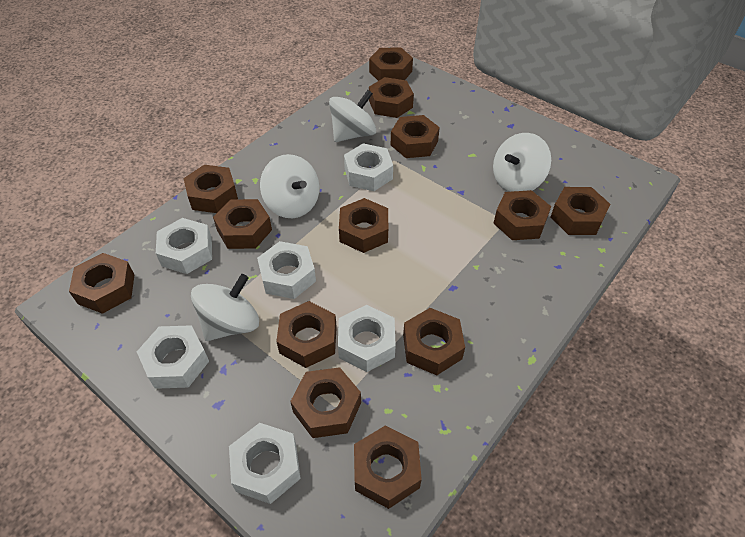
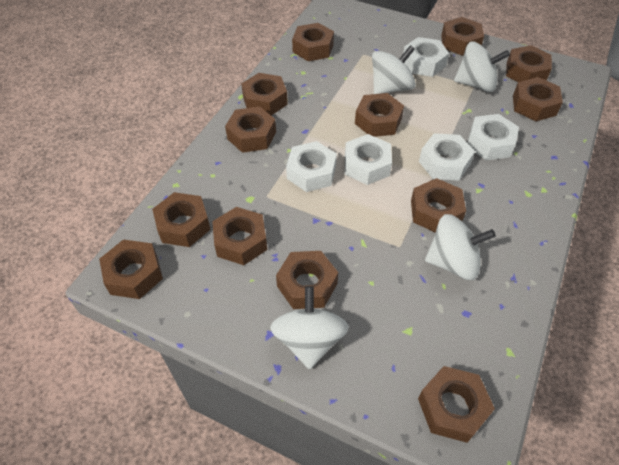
white nut: 6 -> 5

